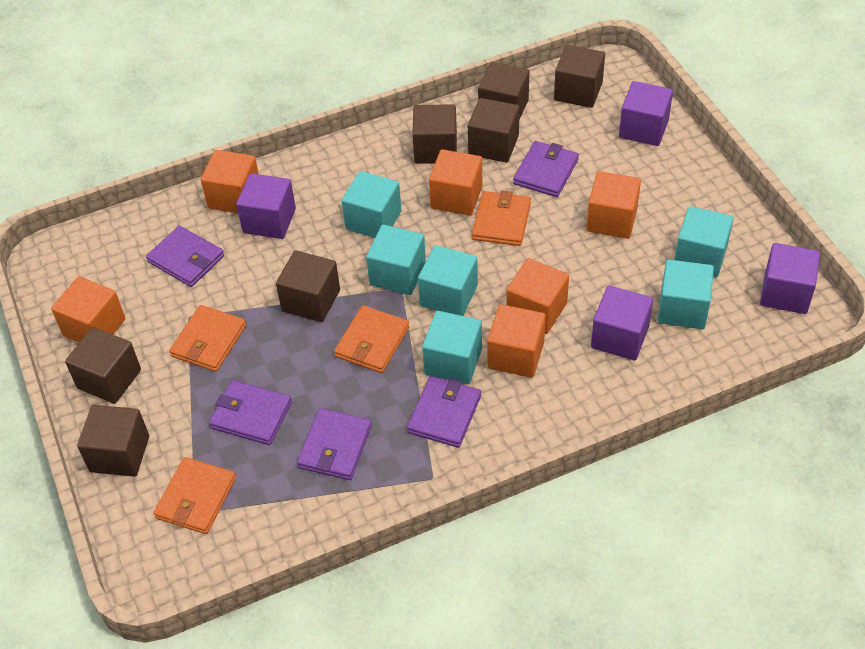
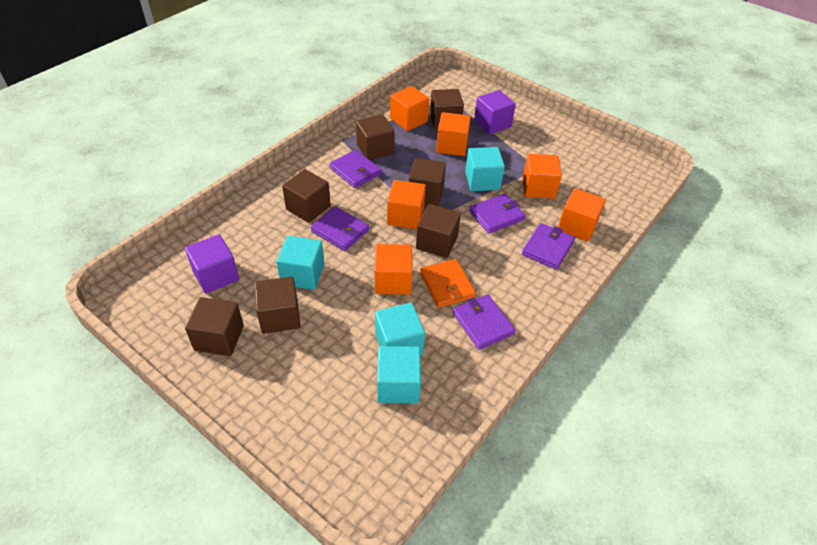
orange wallet: 4 -> 1
purple cube: 4 -> 2
turquoise cube: 6 -> 4

